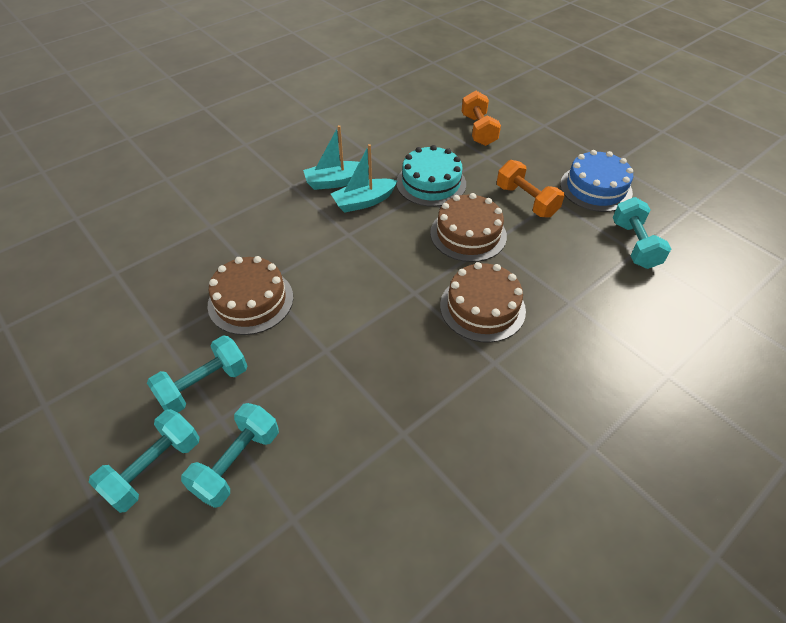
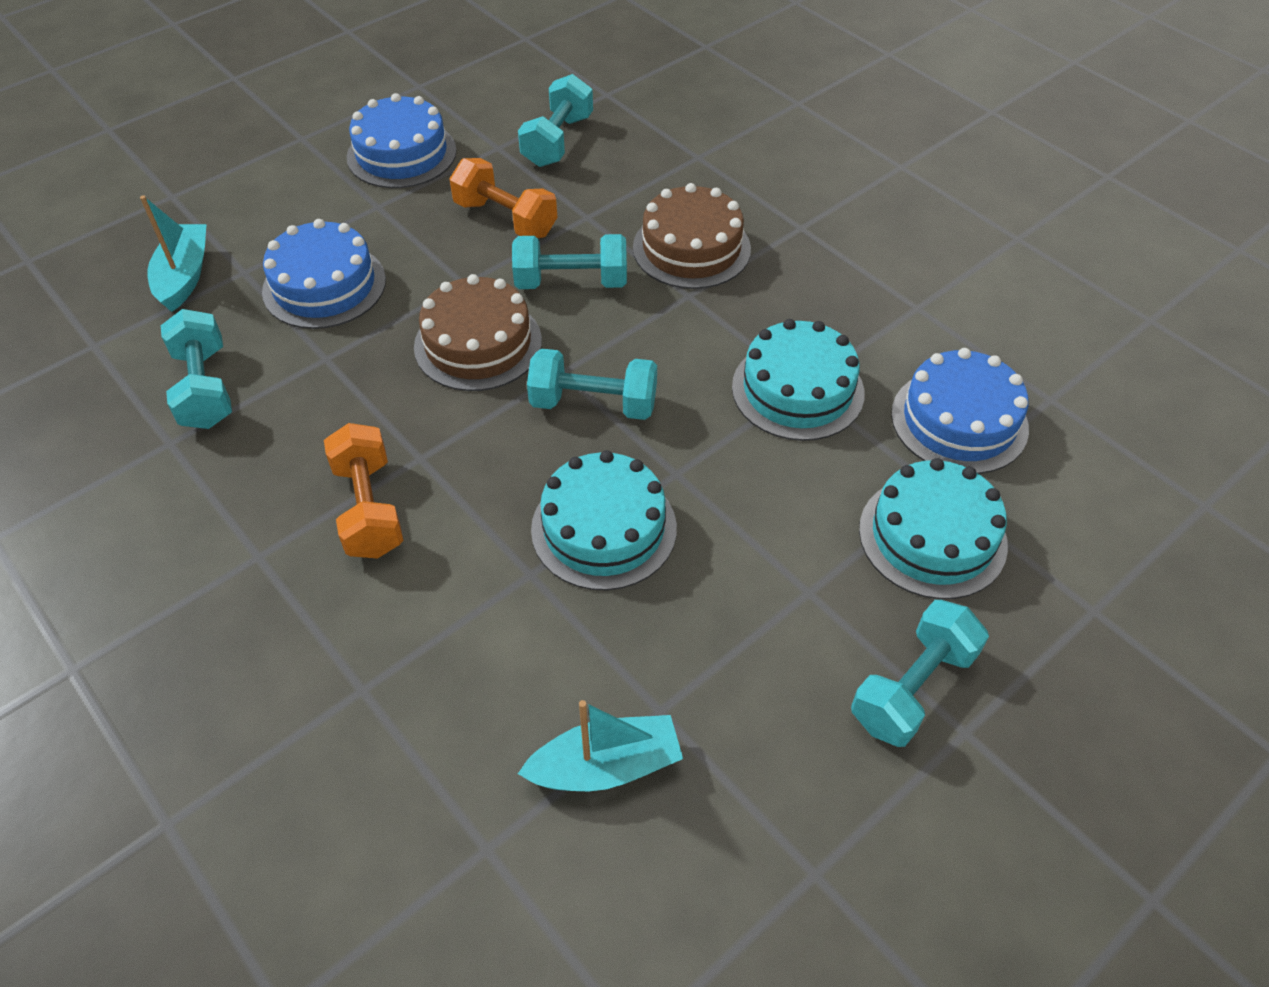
blue cake: 1 -> 3
brown cake: 3 -> 2
turquoise cake: 1 -> 3
turquoise dumbbell: 4 -> 5

